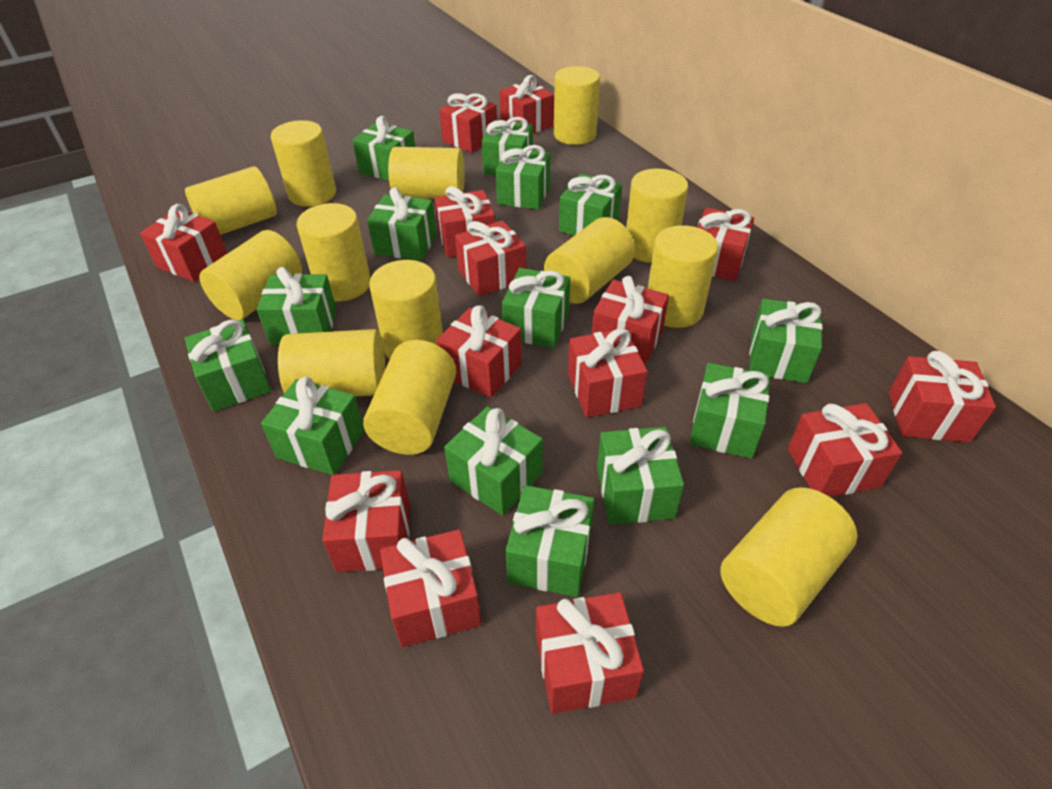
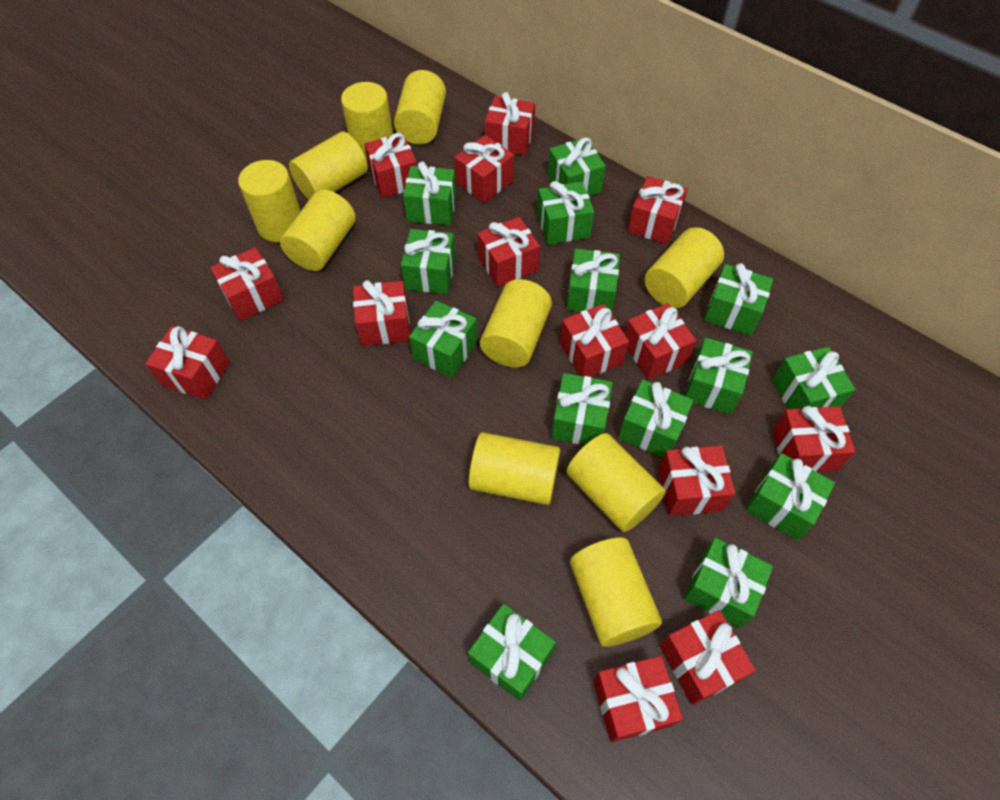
yellow cylinder: 13 -> 10

